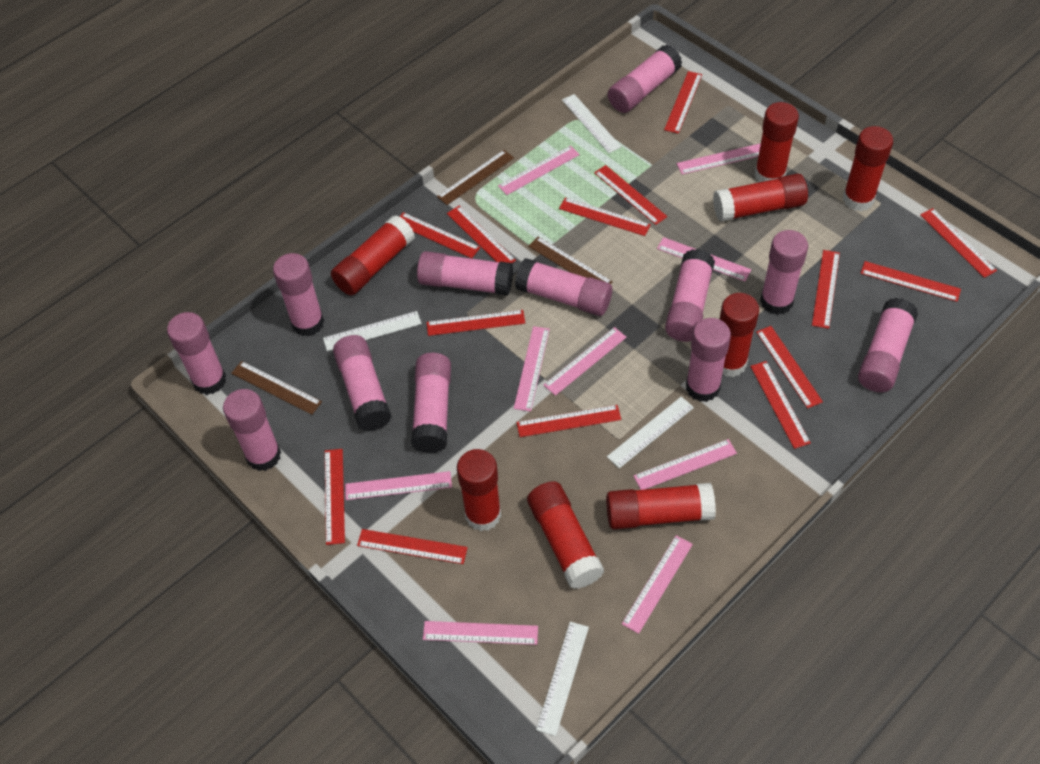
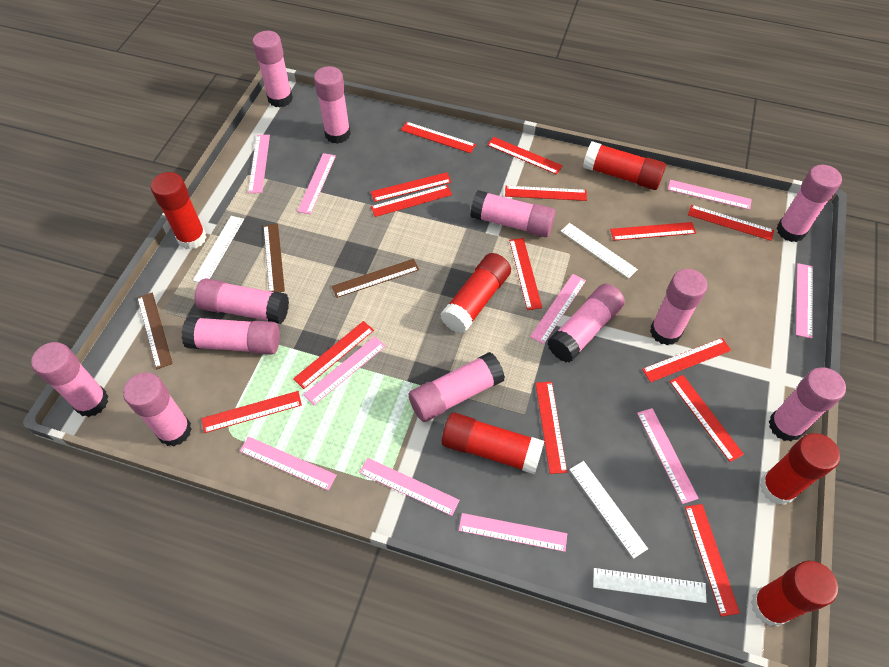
pink ruler: 9 -> 10
red glue stick: 8 -> 6

